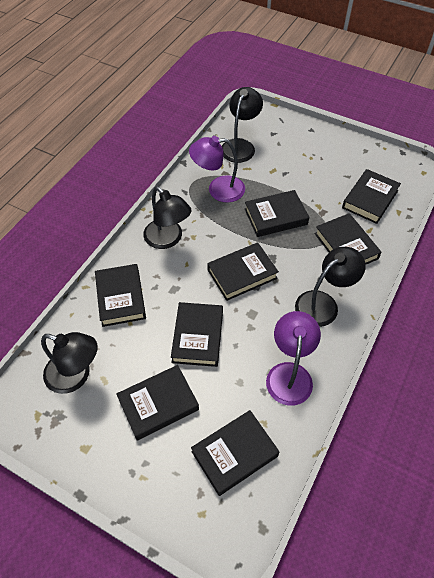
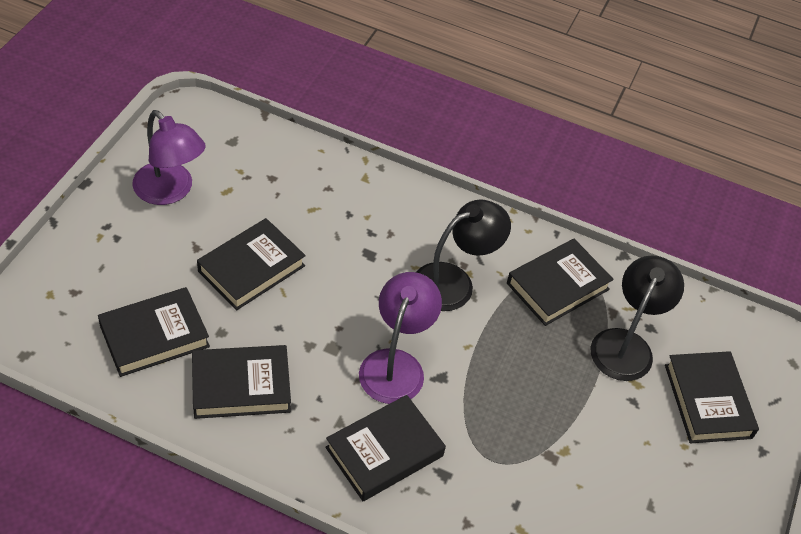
black book: 8 -> 6
black lamp: 4 -> 2

